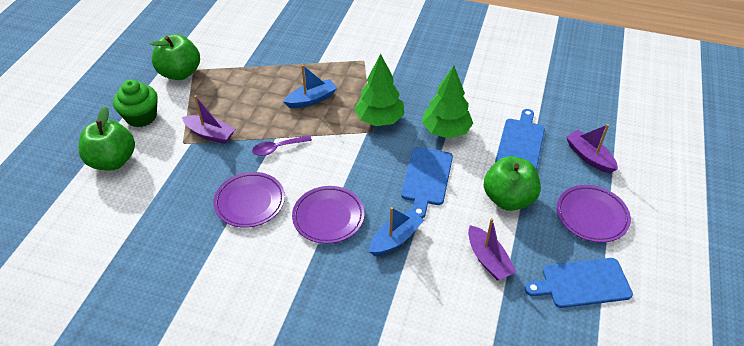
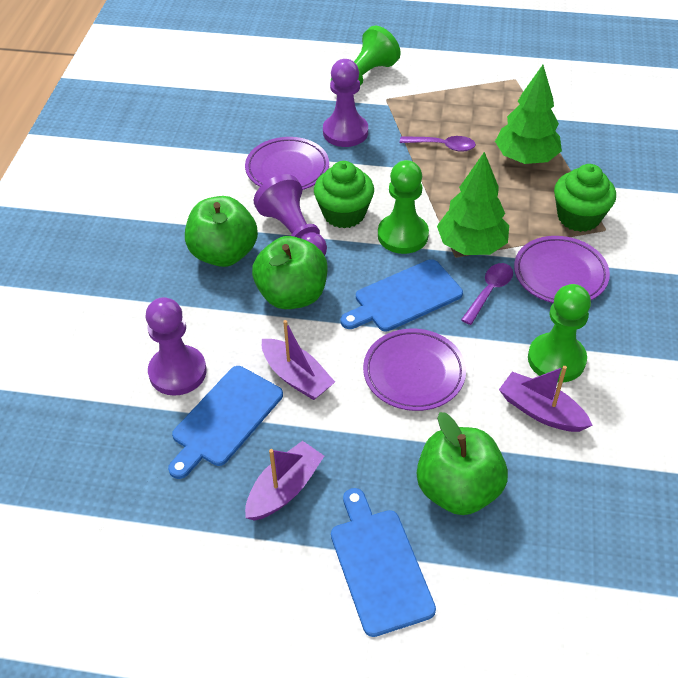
blue boat: 2 -> 0
green cupcake: 1 -> 2
green pawn: 0 -> 3
purple pawn: 0 -> 3
purple spoon: 1 -> 2

